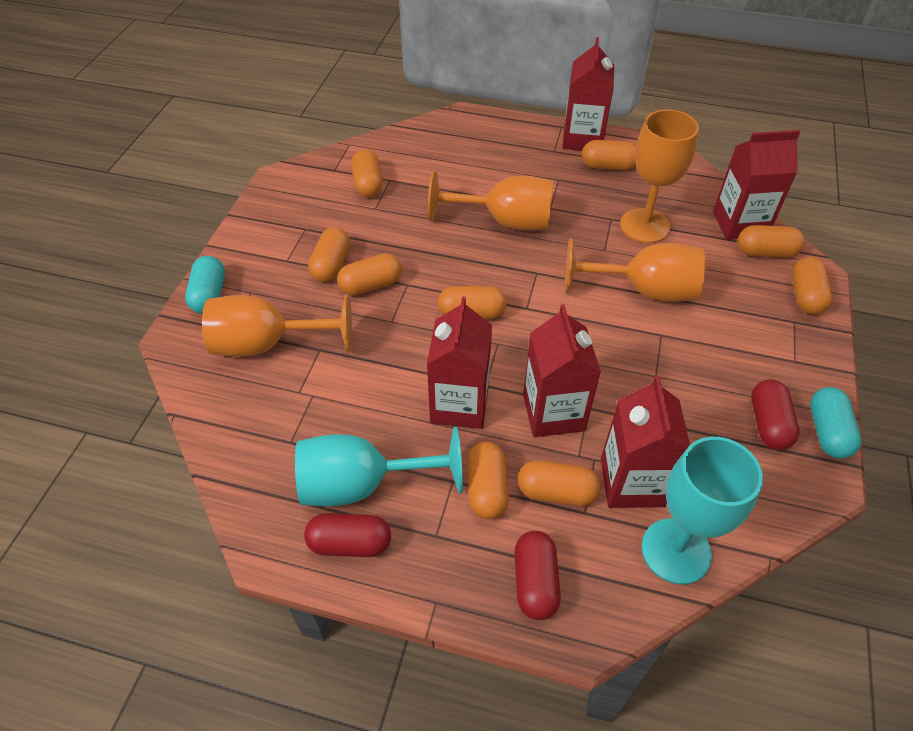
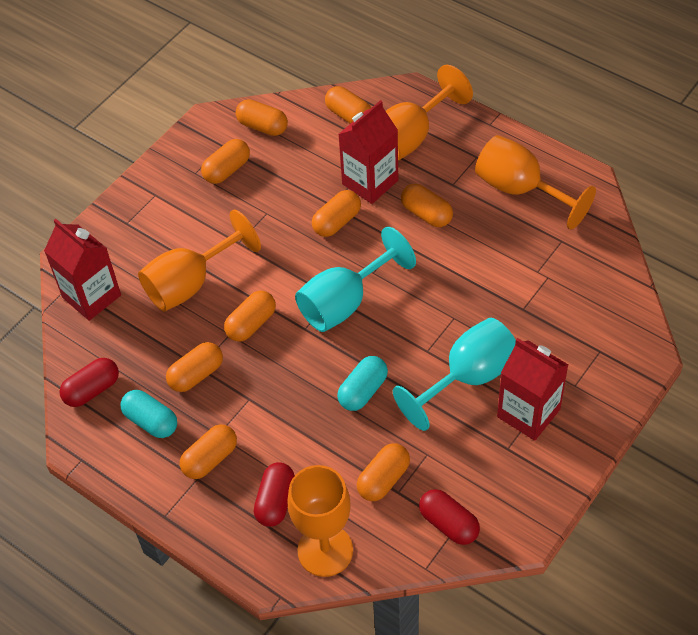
red carton: 5 -> 3

